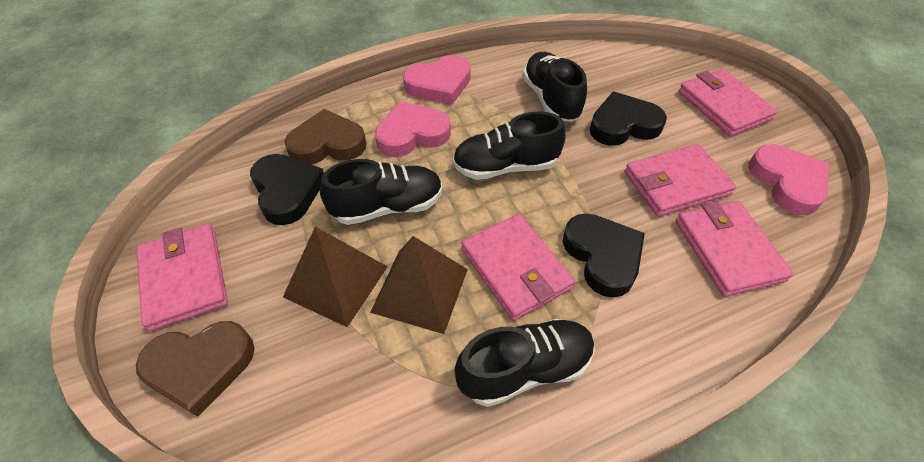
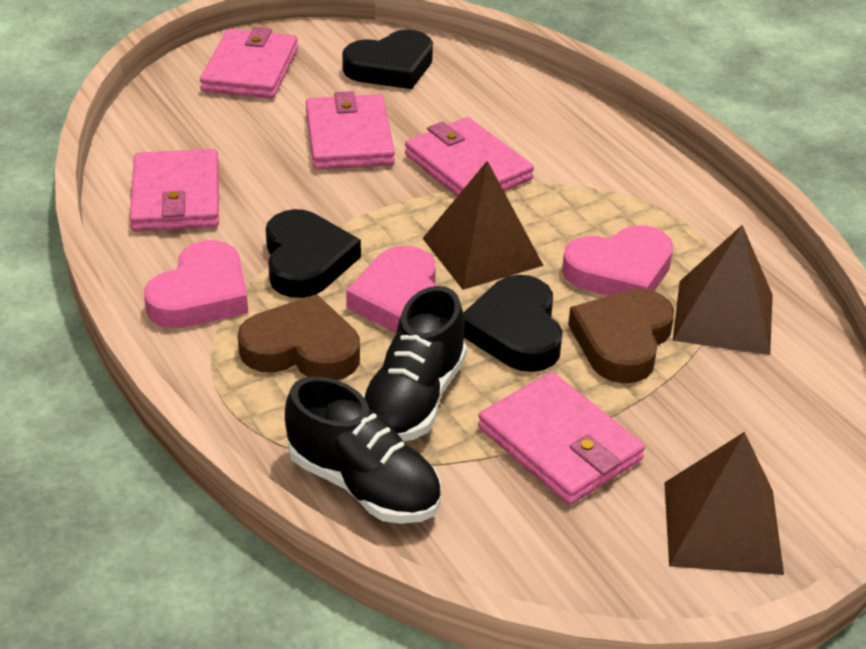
black shoe: 4 -> 2
brown pyramid: 2 -> 3

